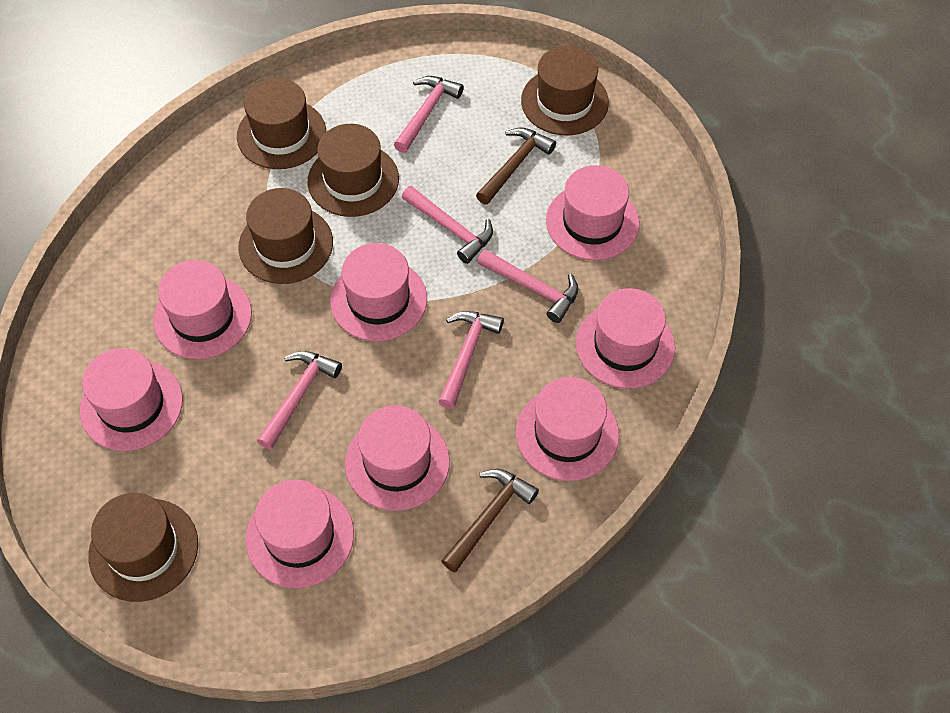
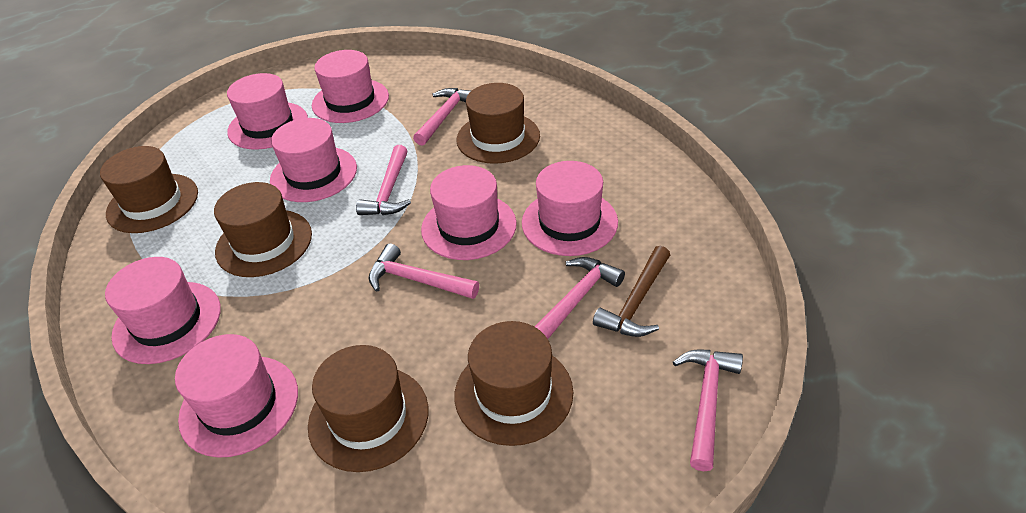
brown hammer: 2 -> 1
pink hat: 8 -> 7

